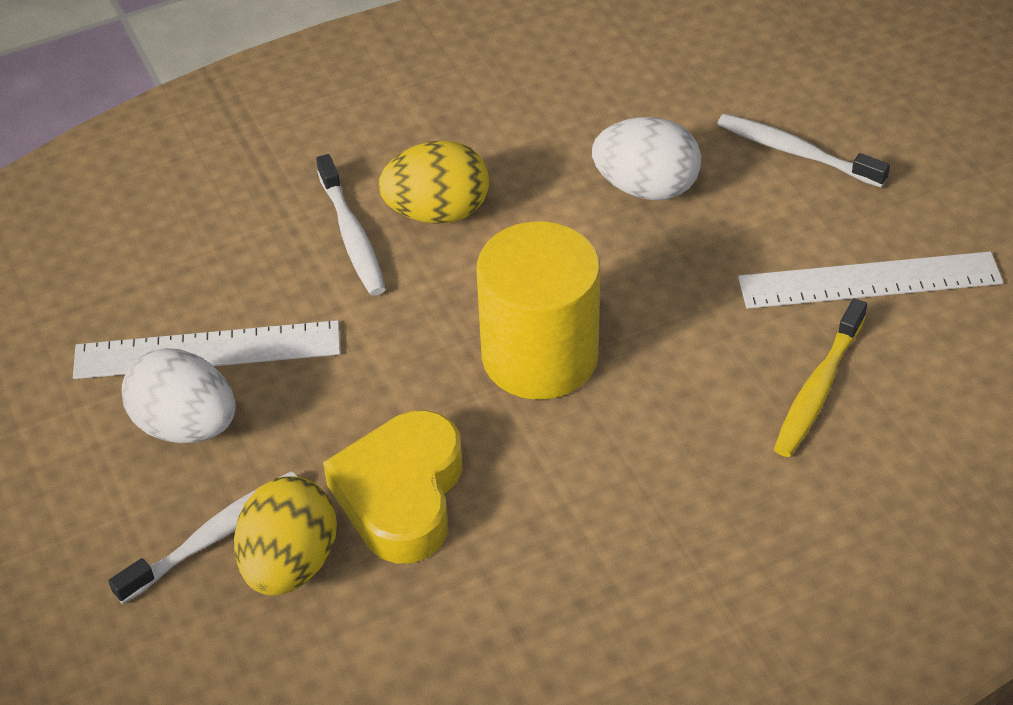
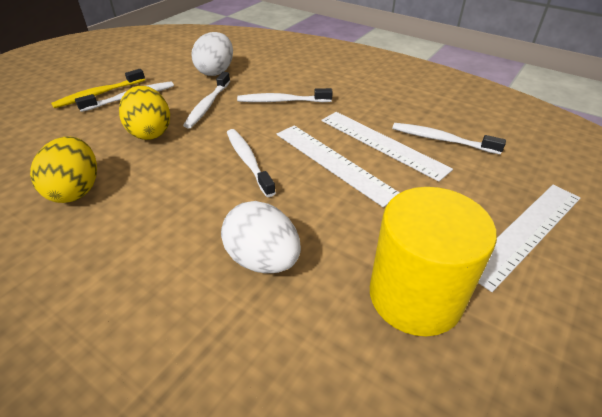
white ruler: 2 -> 3
white toothbrush: 3 -> 5
yellow heart: 1 -> 0

